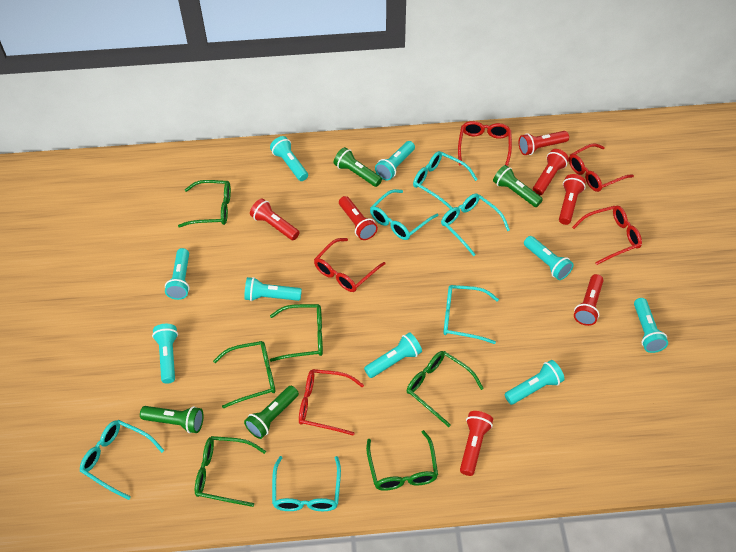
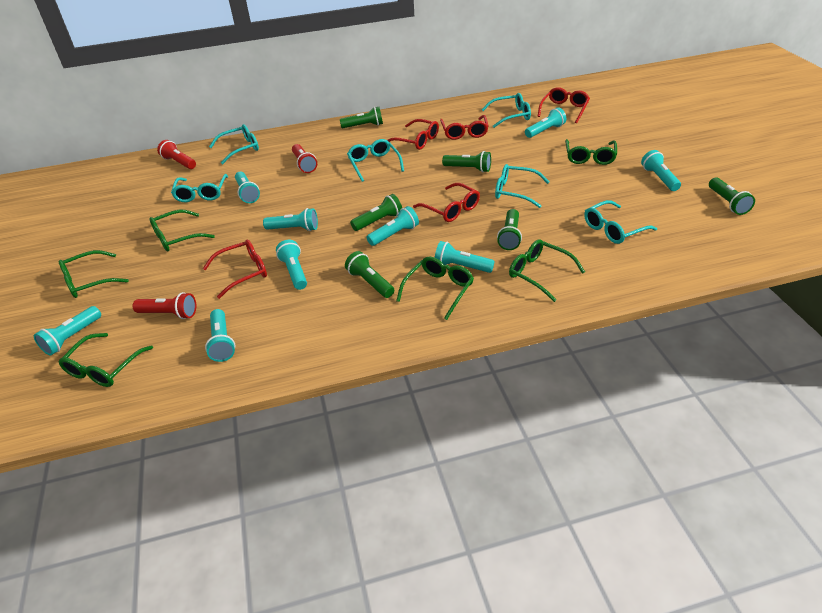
green flashlight: 4 -> 6
red flashlight: 7 -> 3

